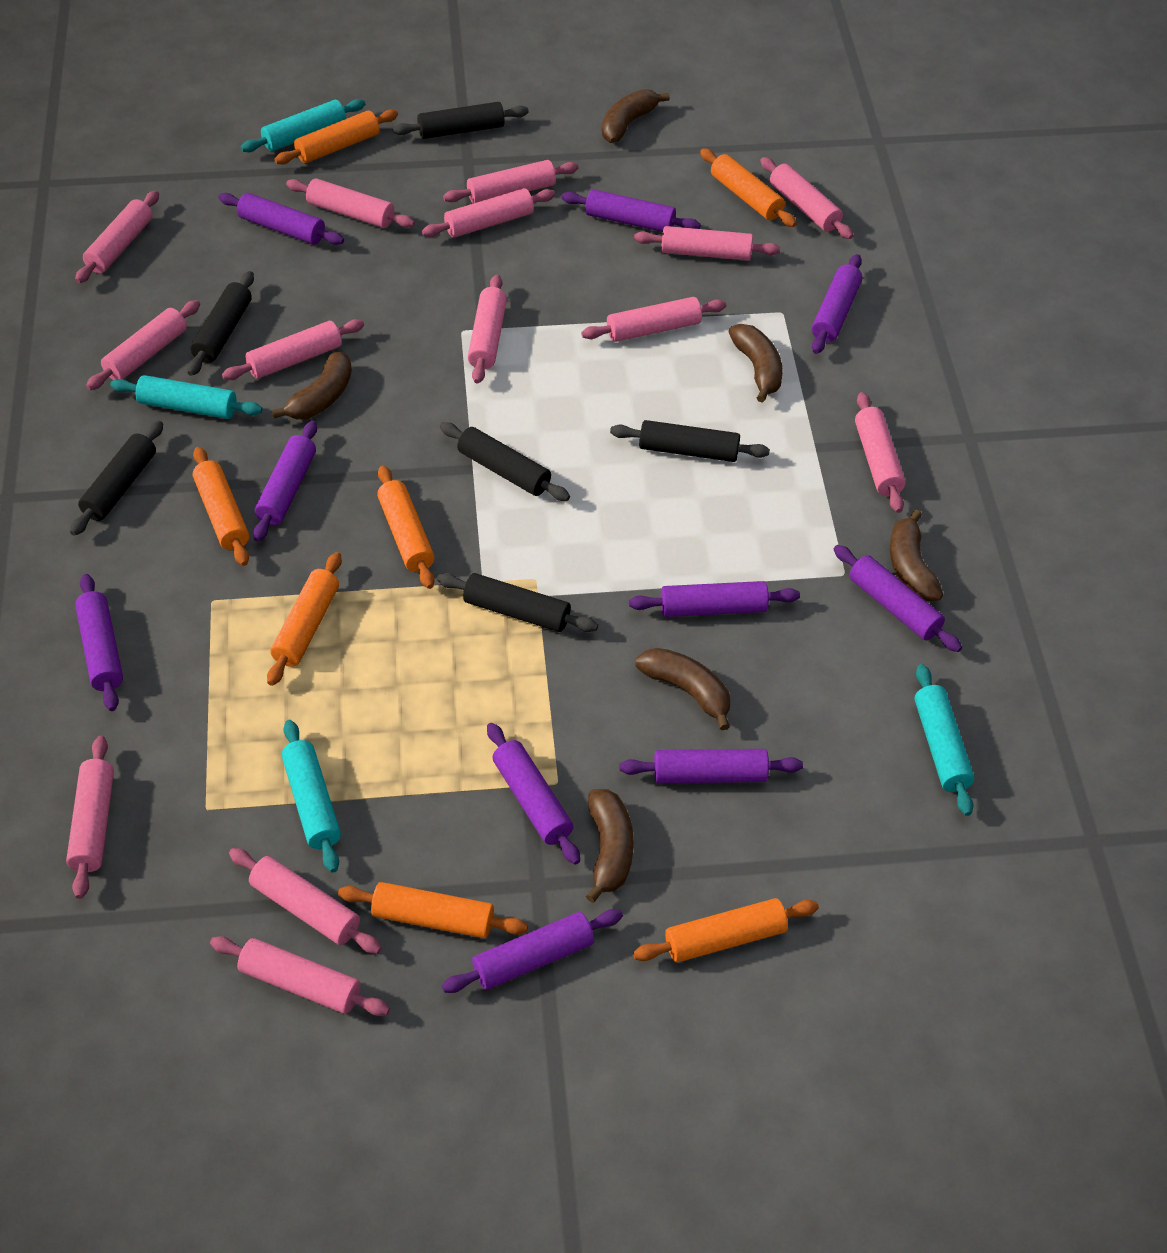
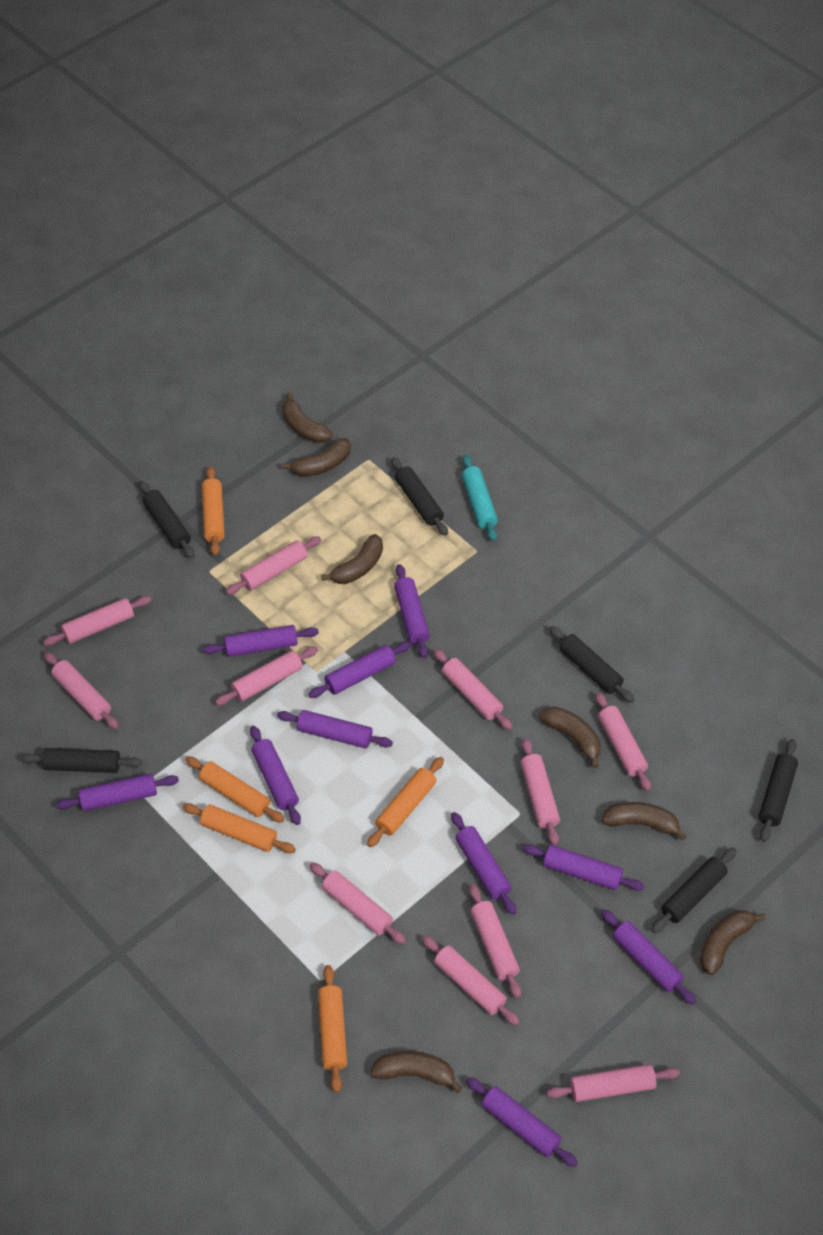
brown banana: 6 -> 7
orange rolling pin: 7 -> 5
pink rolling pin: 14 -> 11
turquoise rolling pin: 4 -> 1

